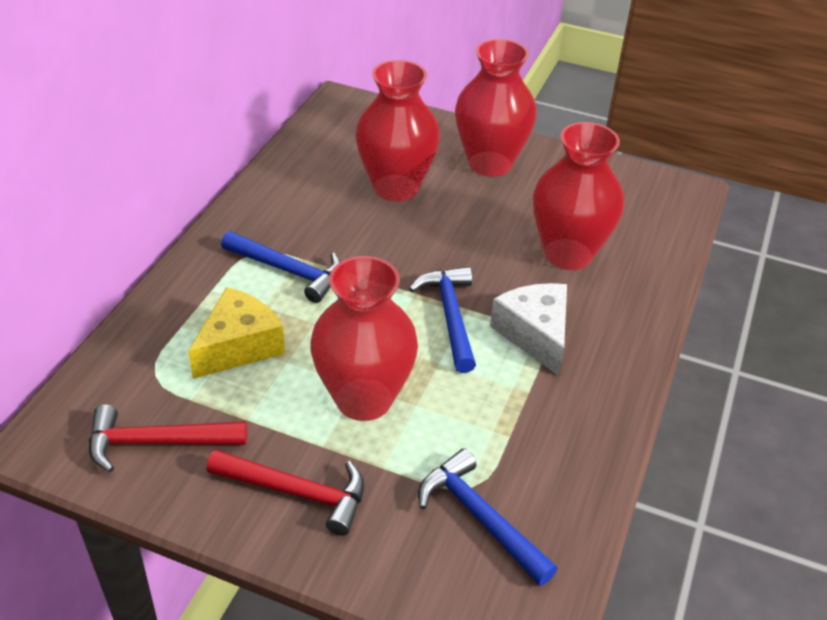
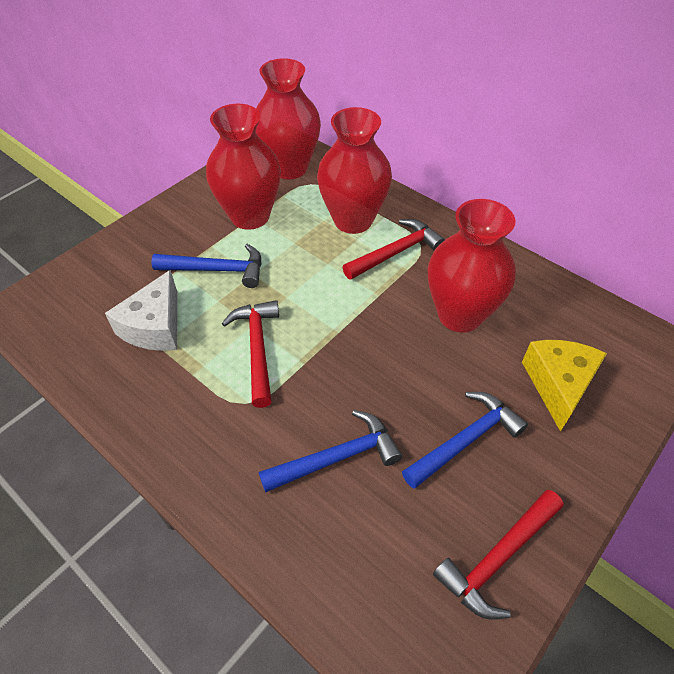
red hammer: 2 -> 3

